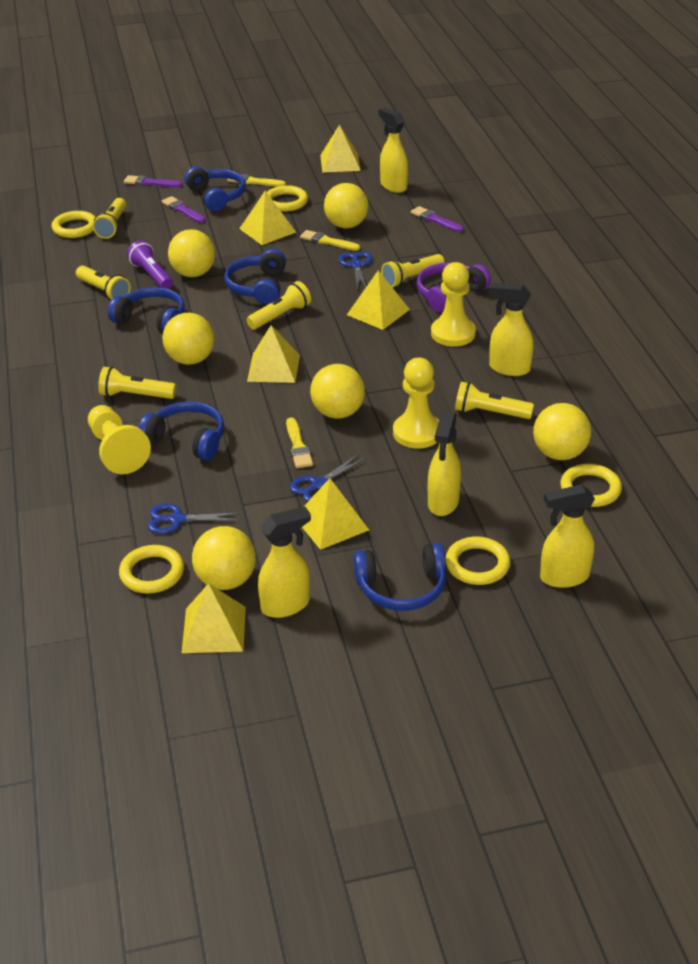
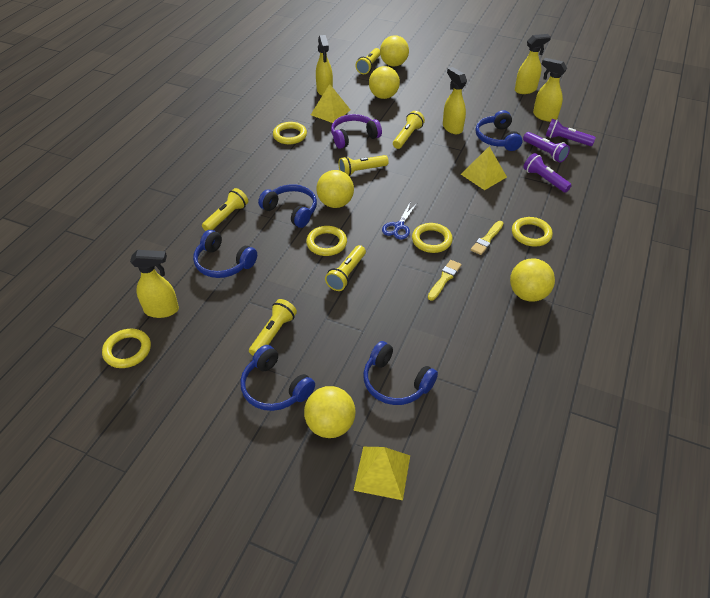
blue scissors: 3 -> 1
purple brush: 3 -> 0
purple flashlight: 1 -> 3
yellow ball: 6 -> 5
yellow brush: 3 -> 2
yellow pawn: 3 -> 0
yellow pyramid: 6 -> 3

